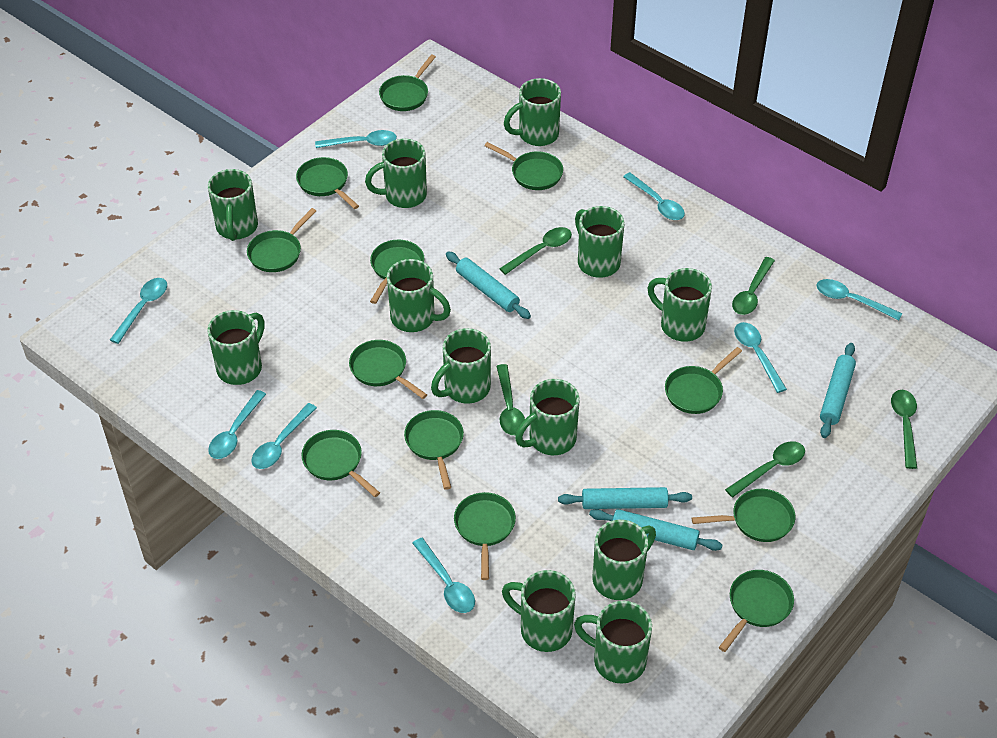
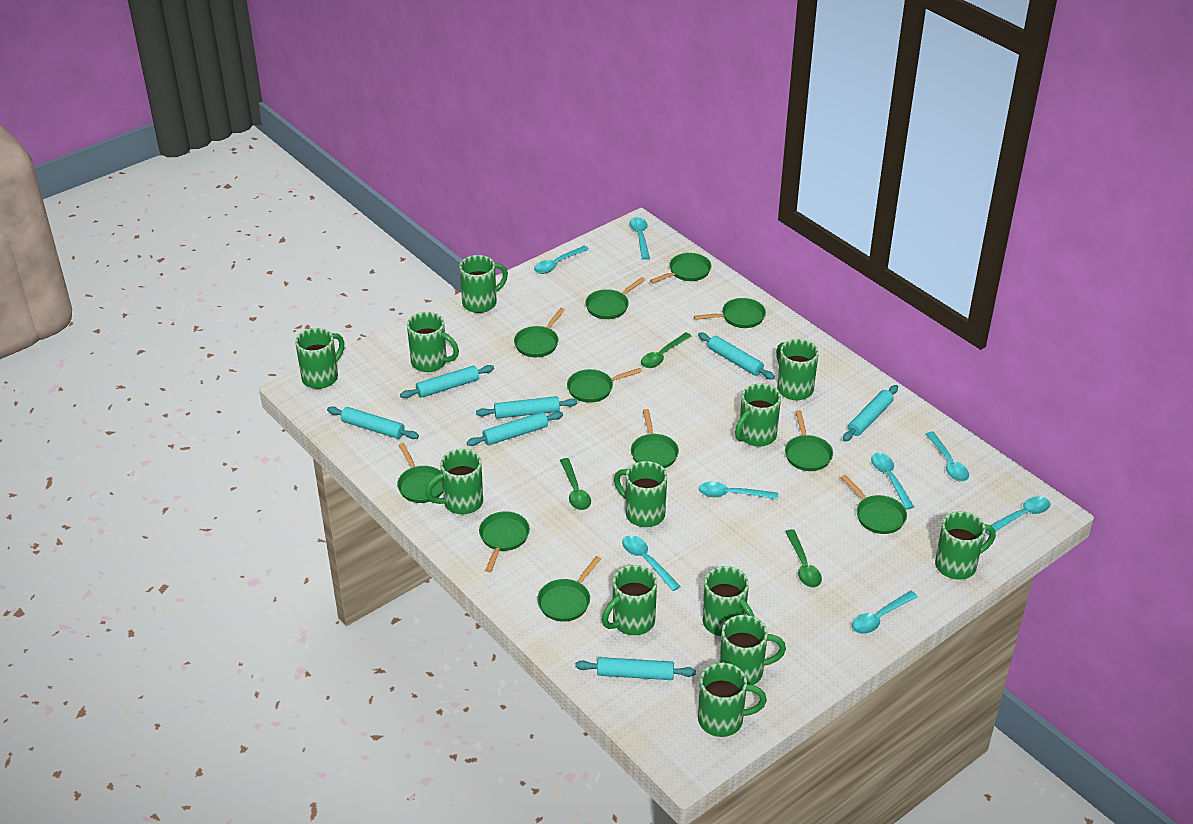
green pan: 12 -> 11
green spoon: 5 -> 3
turquoise rolling pin: 4 -> 7

